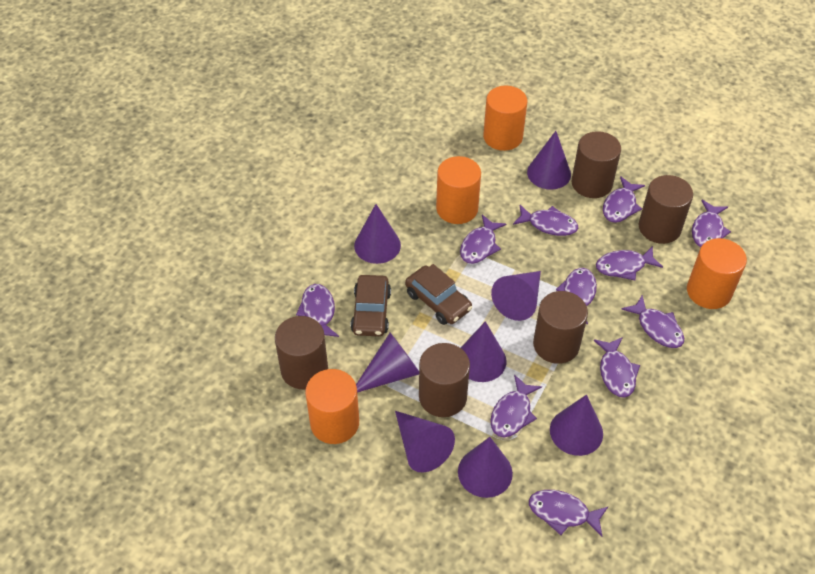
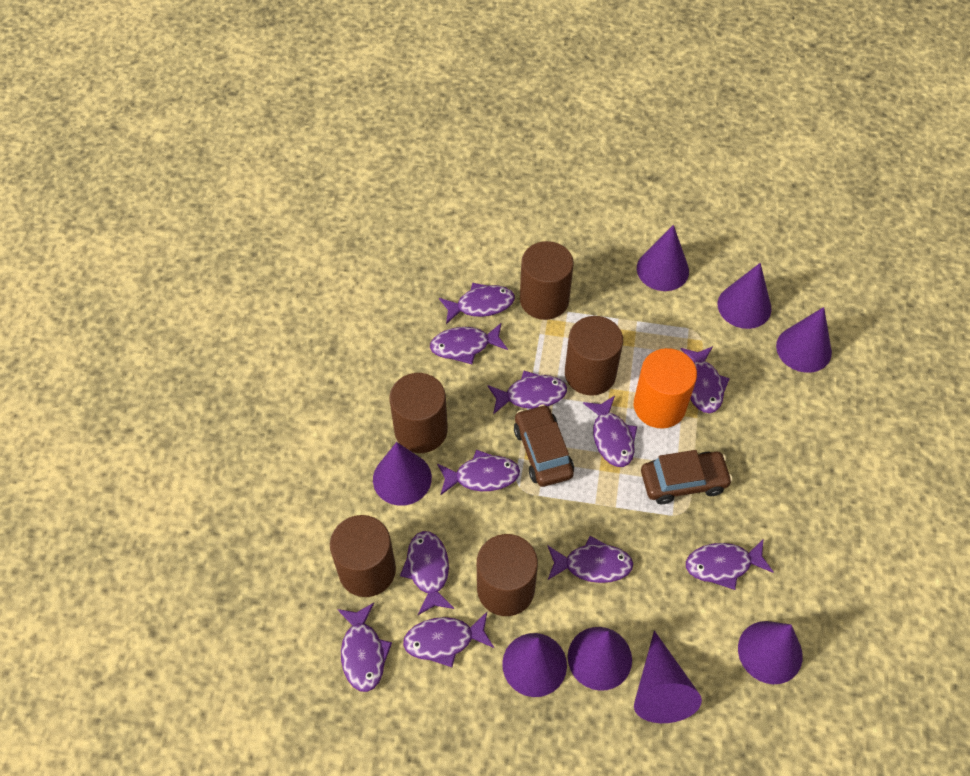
orange cylinder: 4 -> 1

